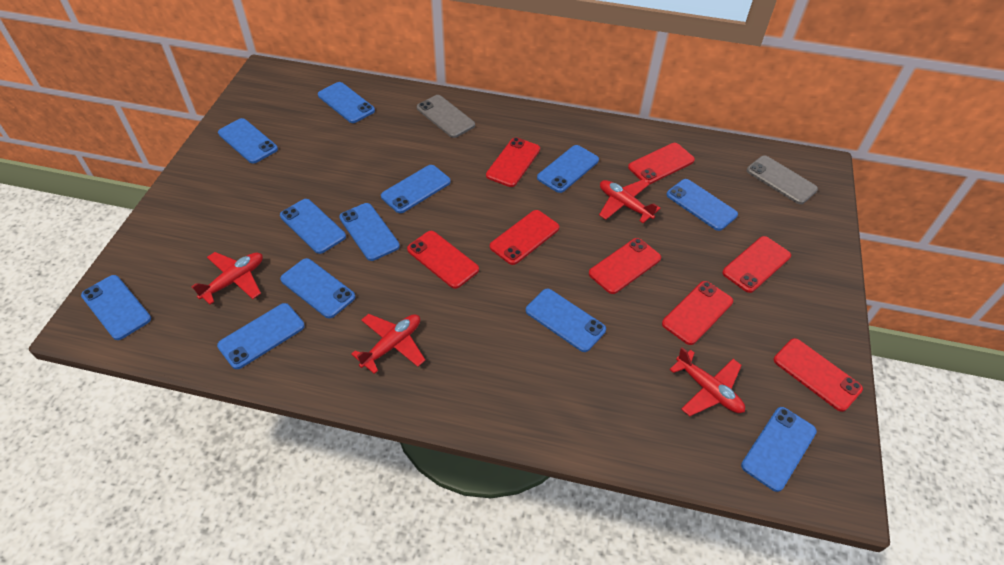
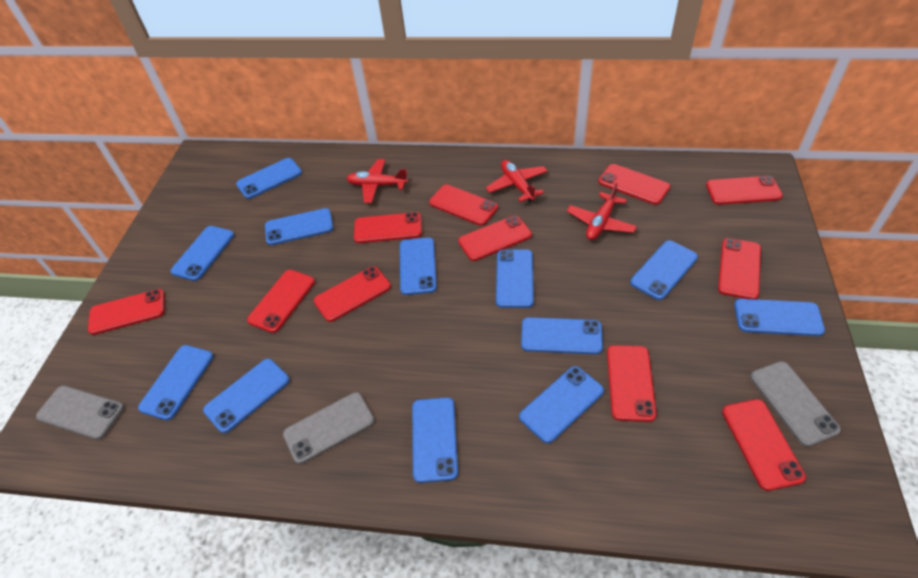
grey phone: 2 -> 3
red phone: 8 -> 11
red plane: 4 -> 3

